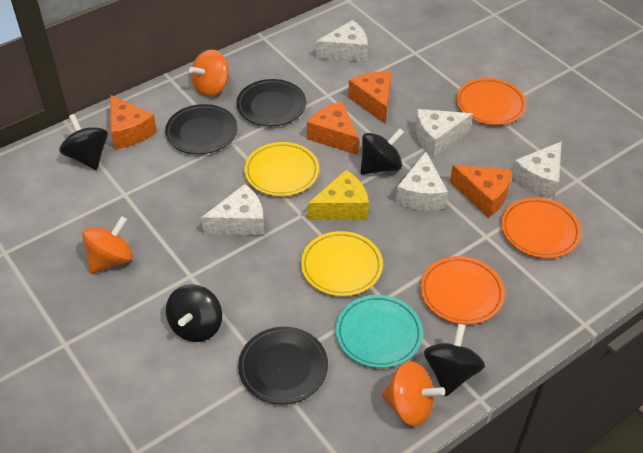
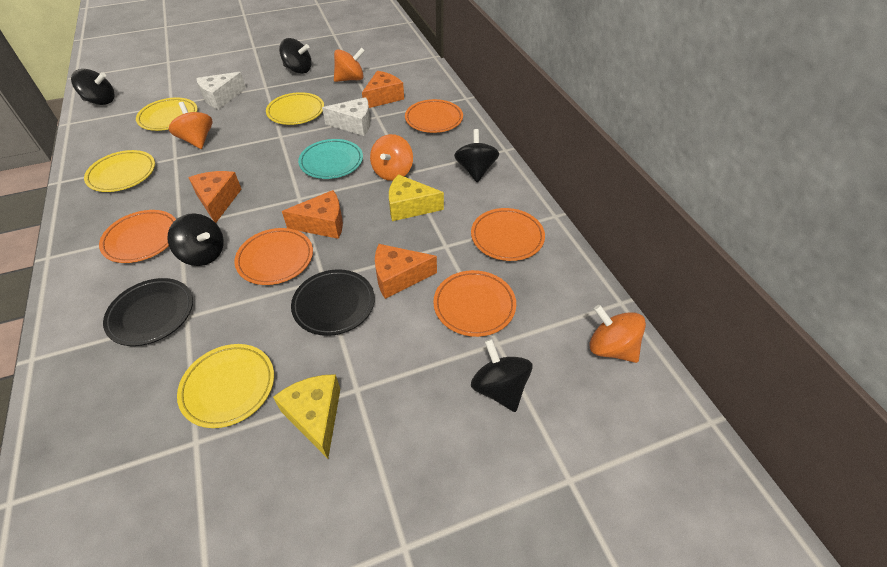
black plate: 3 -> 2
black spinning top: 4 -> 5
orange plate: 3 -> 5
orange spinning top: 3 -> 4
white cheese: 5 -> 2
yellow cheese: 1 -> 2
yellow plate: 2 -> 4

